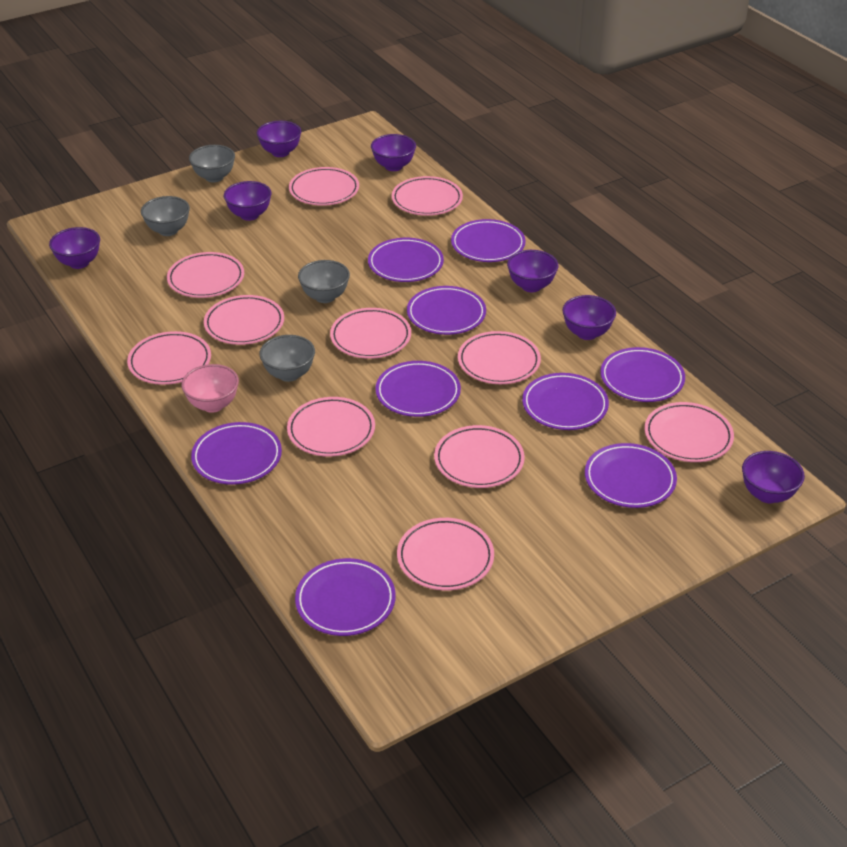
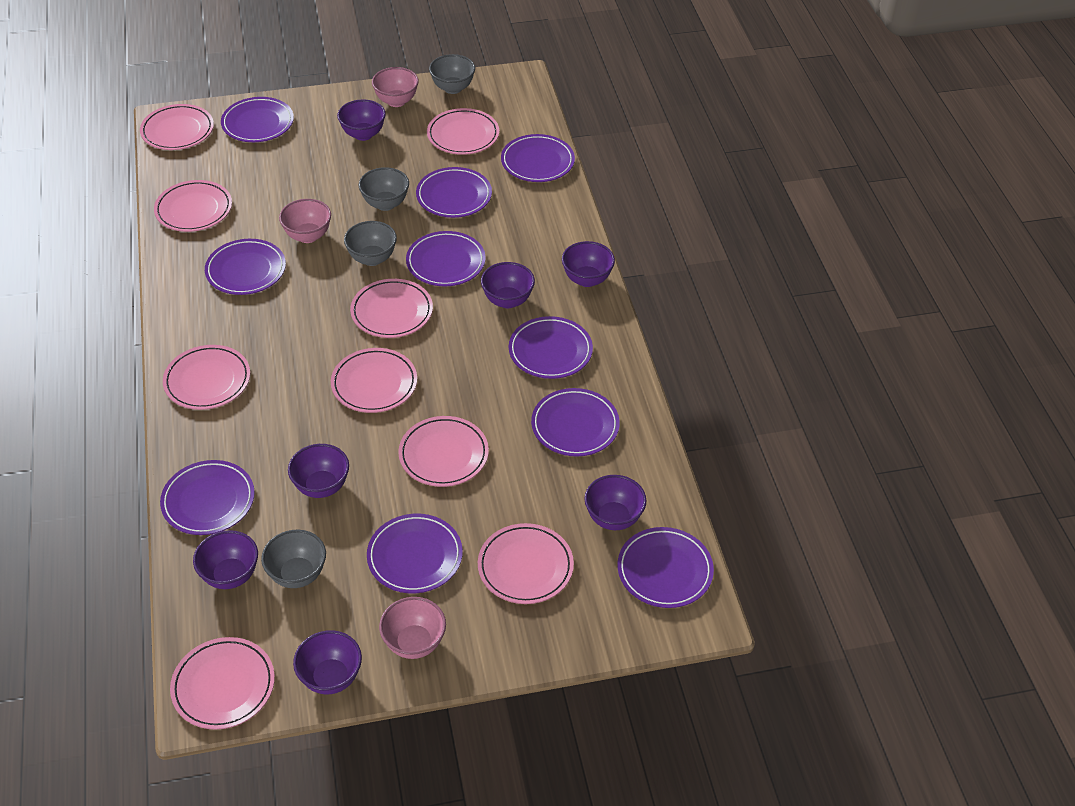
pink bowl: 1 -> 3
pink plate: 11 -> 9
purple plate: 9 -> 10

